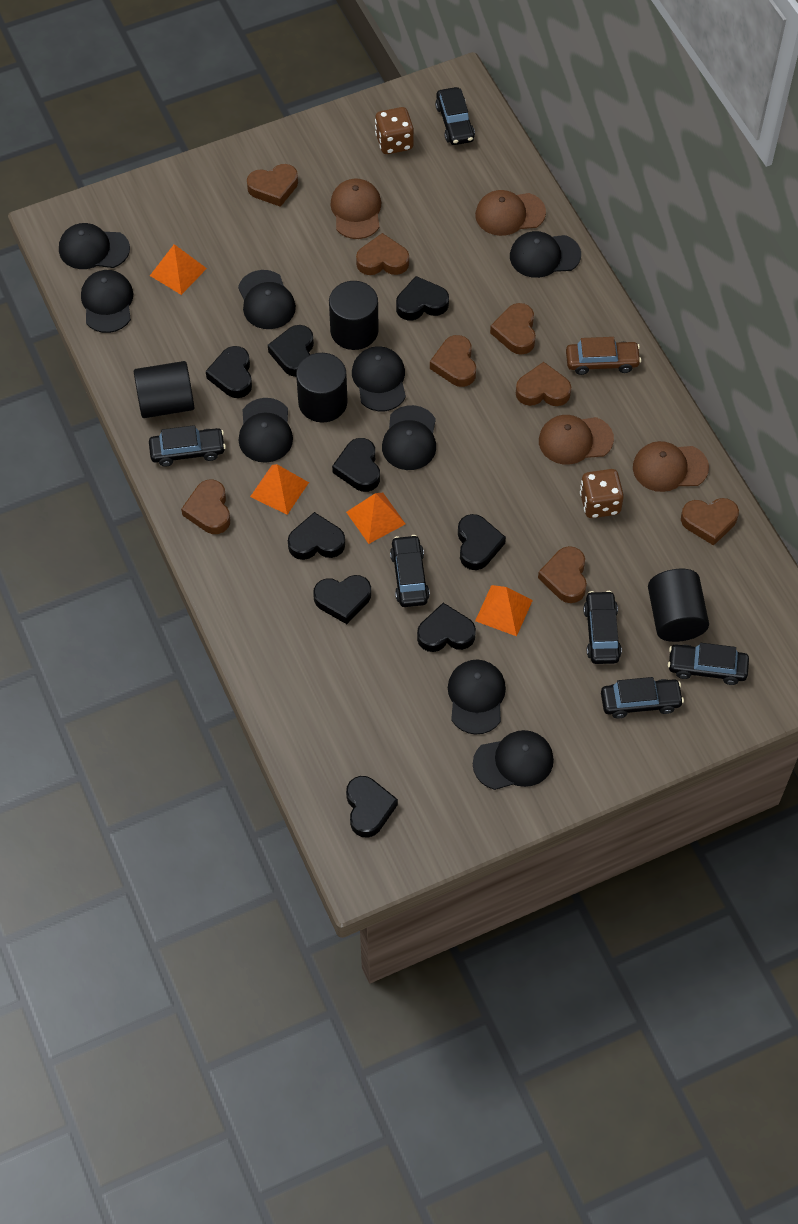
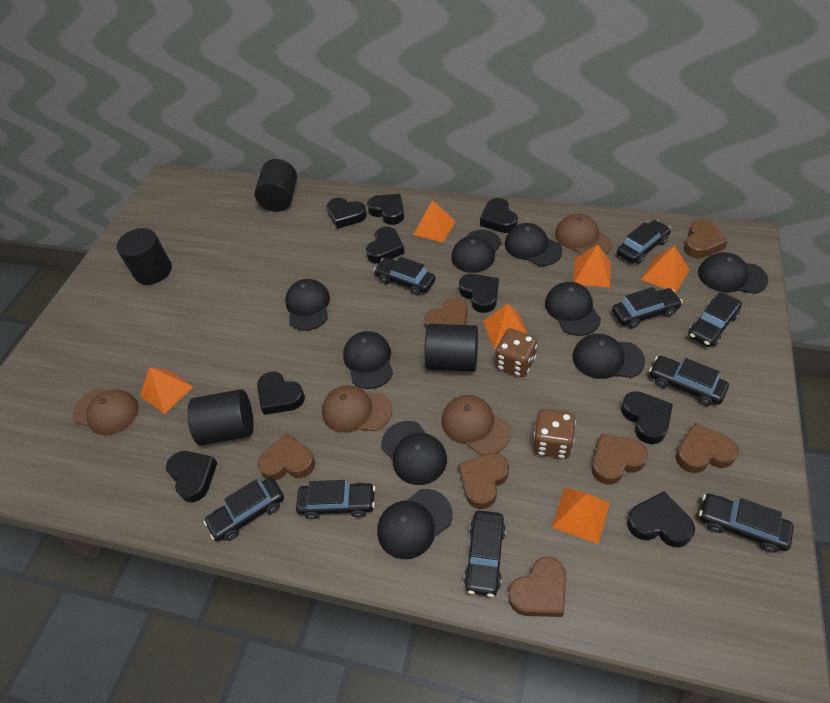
black car: 6 -> 9
brown car: 1 -> 0
brown heart: 8 -> 7
orange pyramid: 4 -> 6

